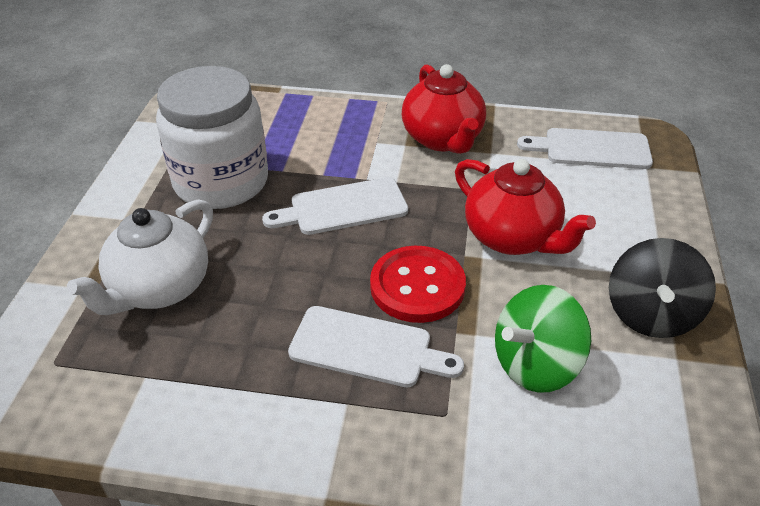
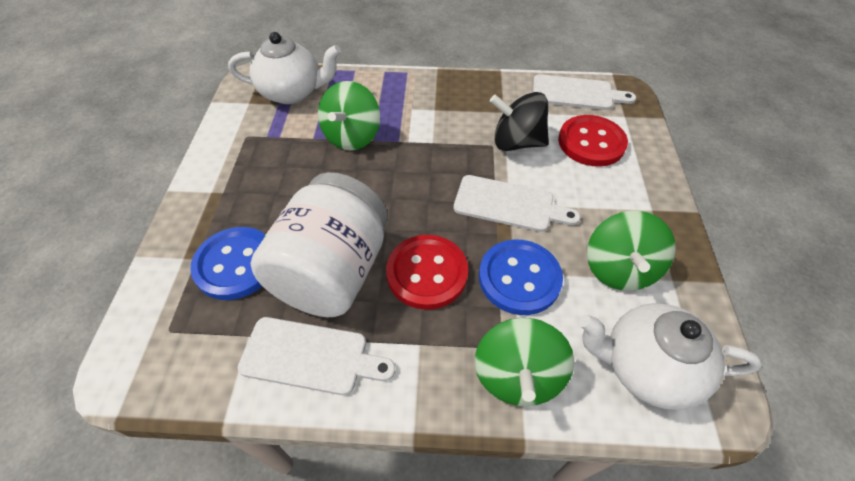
blue button: 0 -> 2
green spinning top: 1 -> 3
red button: 1 -> 2
red teapot: 2 -> 0
white teapot: 1 -> 2

